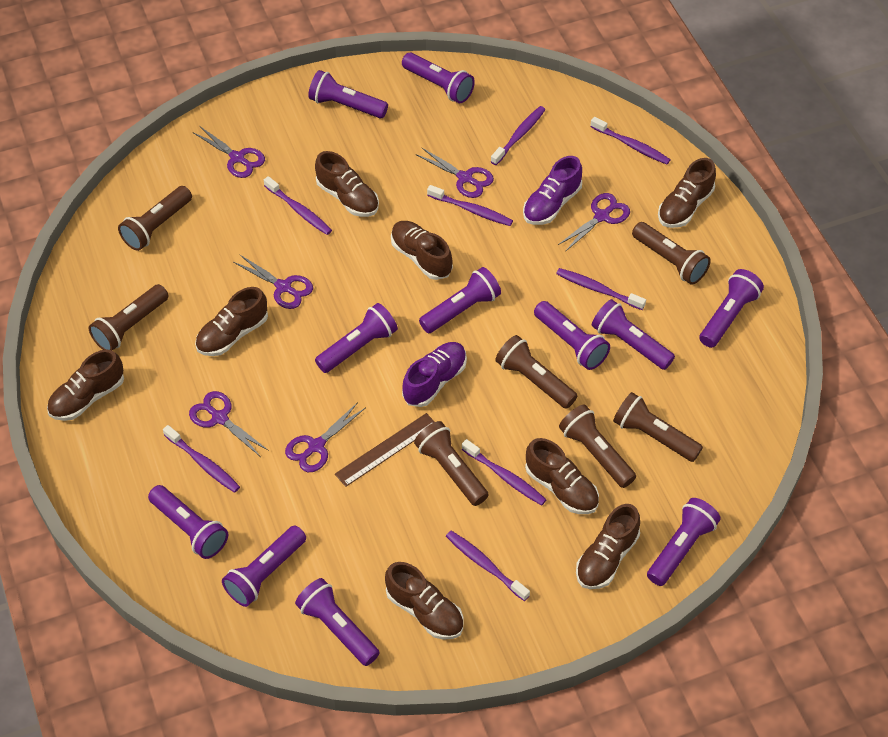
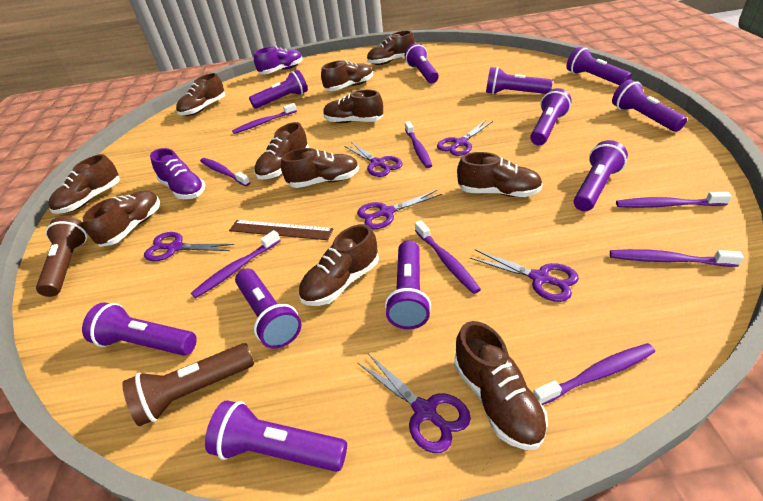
brown flashlight: 7 -> 2
brown shoe: 8 -> 11

